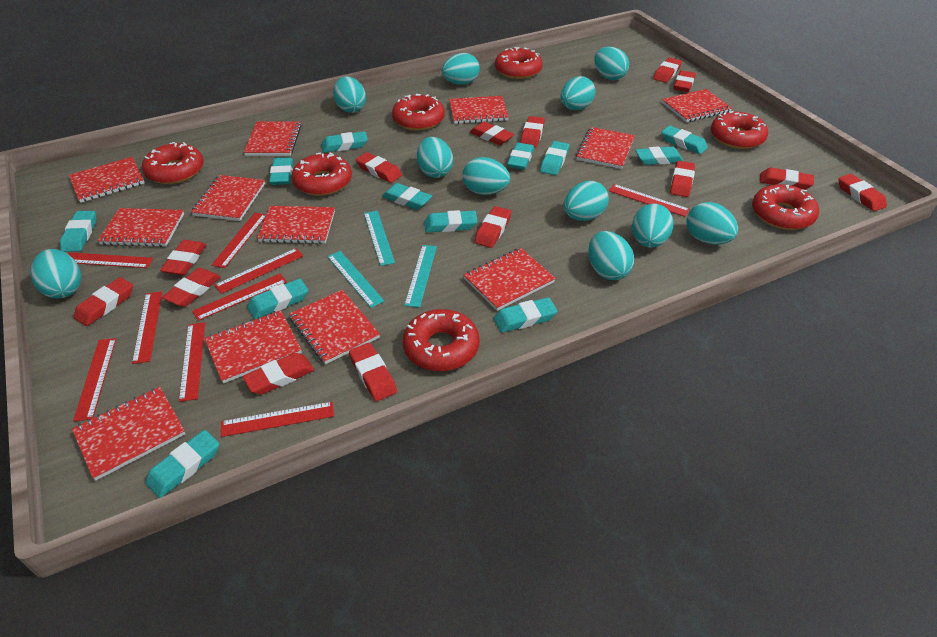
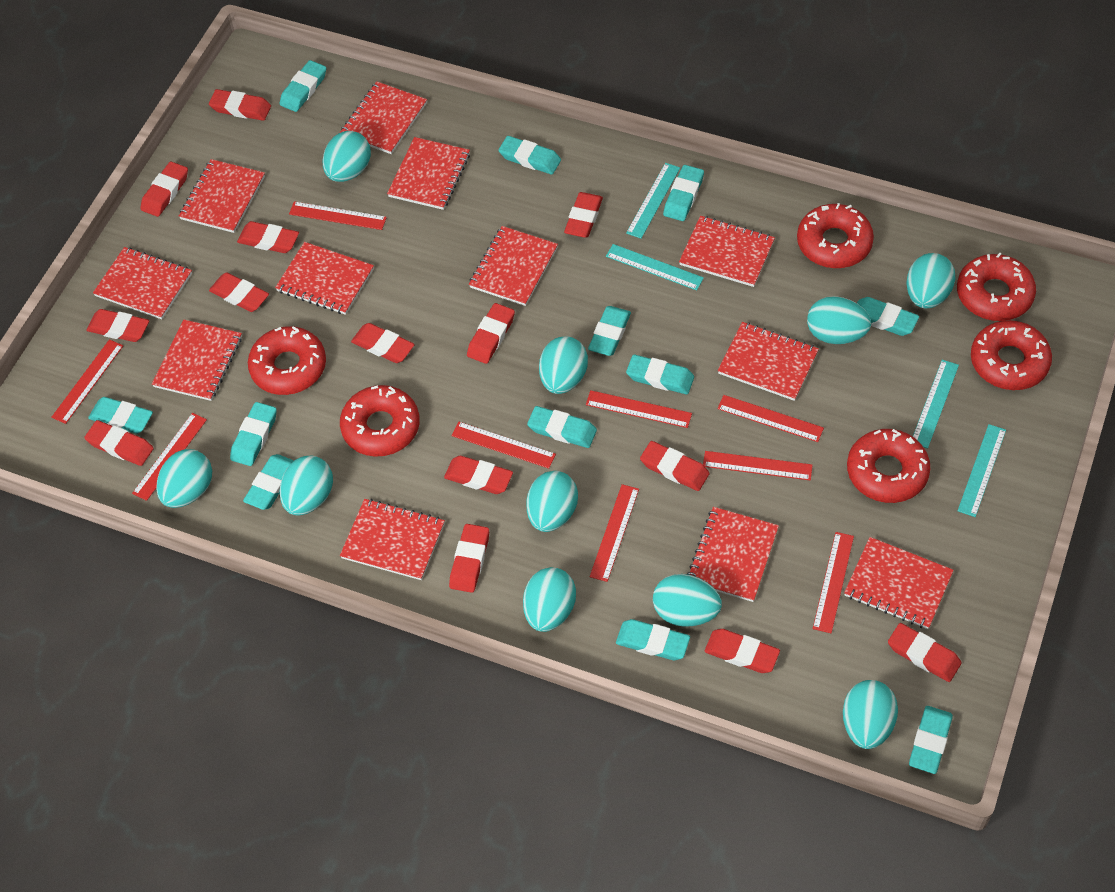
red donut: 7 -> 6
turquoise egg: 11 -> 10
turquoise ruler: 3 -> 4

